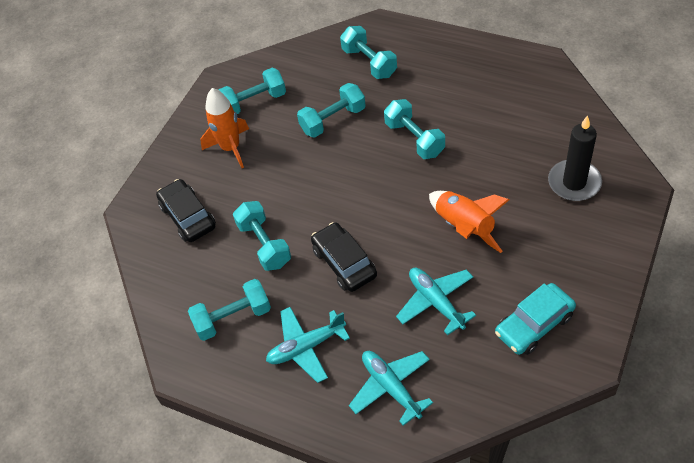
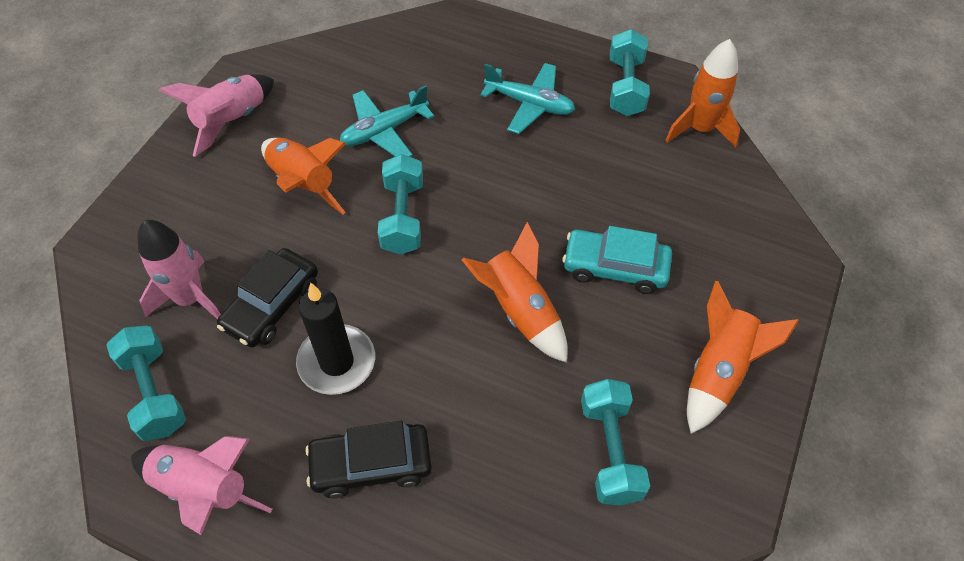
orange rocket: 2 -> 4
pink rocket: 0 -> 3
turquoise dumbbell: 6 -> 4
turquoise plane: 3 -> 2

